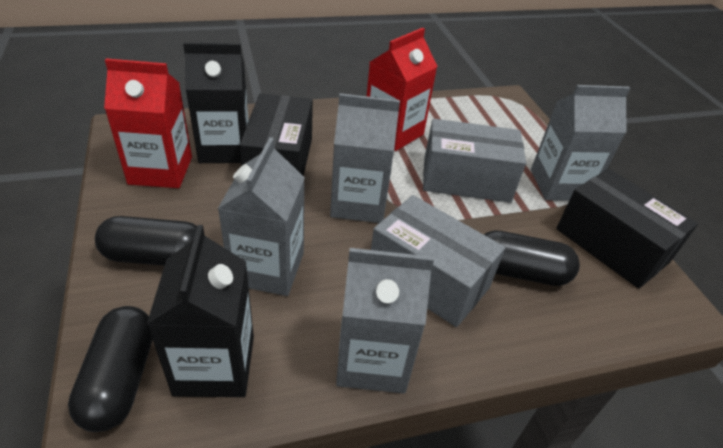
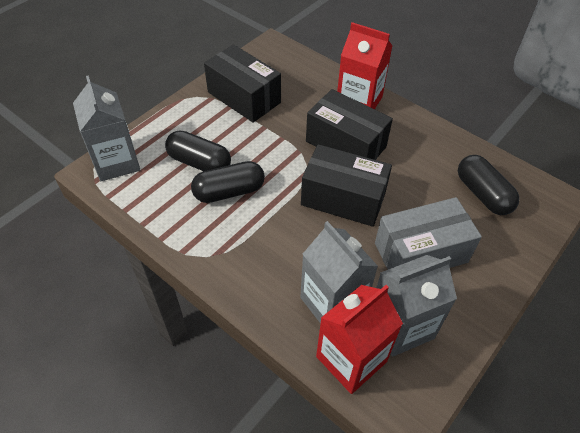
black box: 2 -> 3
black carton: 2 -> 0
grey box: 2 -> 1
grey carton: 4 -> 3

